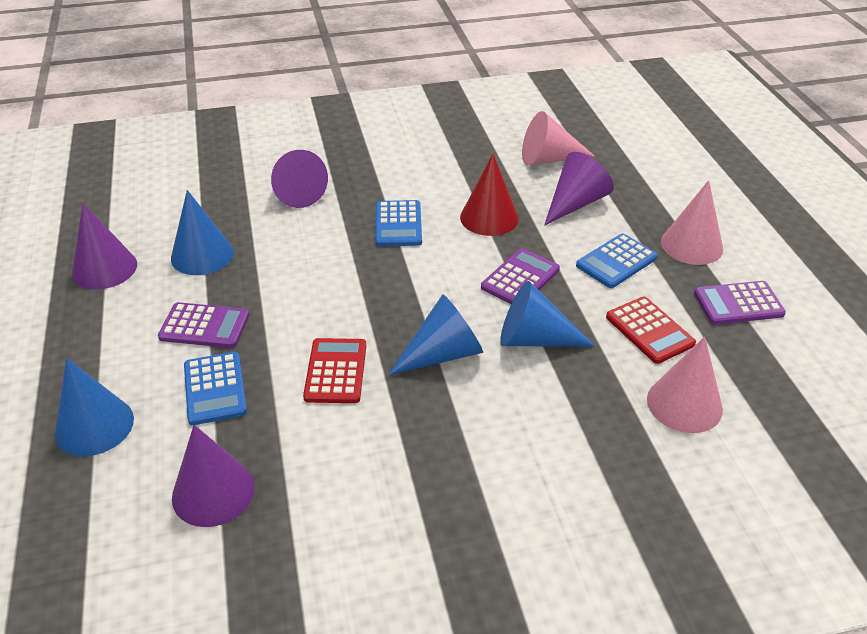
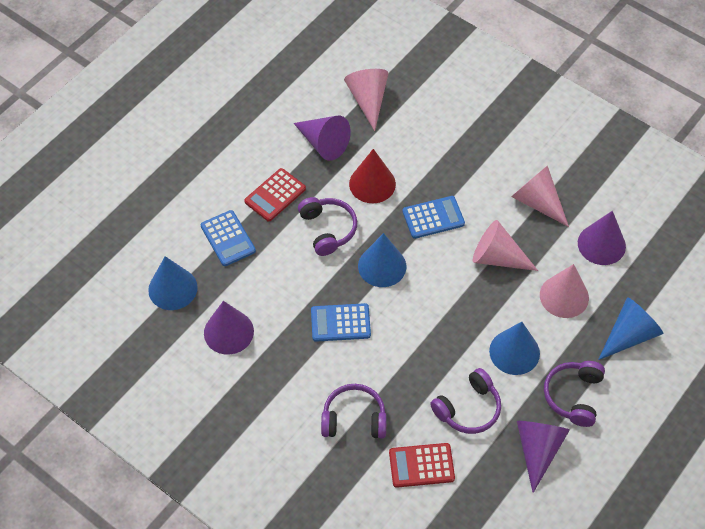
pink cone: 3 -> 4
purple calculator: 3 -> 0
purple headphones: 0 -> 4

